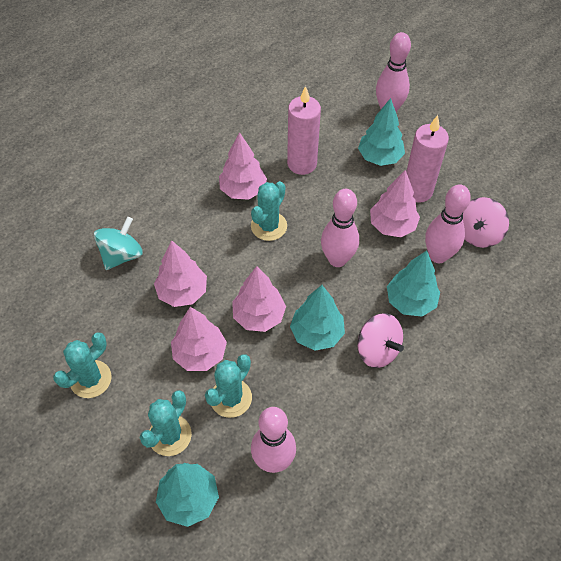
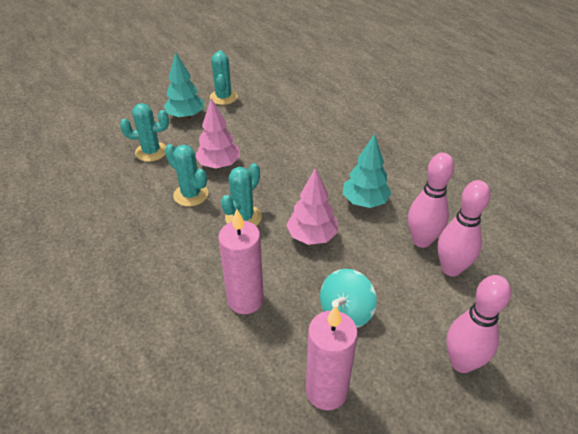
pink bowling pin: 4 -> 3
pink spinning top: 2 -> 0
pink tree: 5 -> 2
turquoise tree: 4 -> 2

